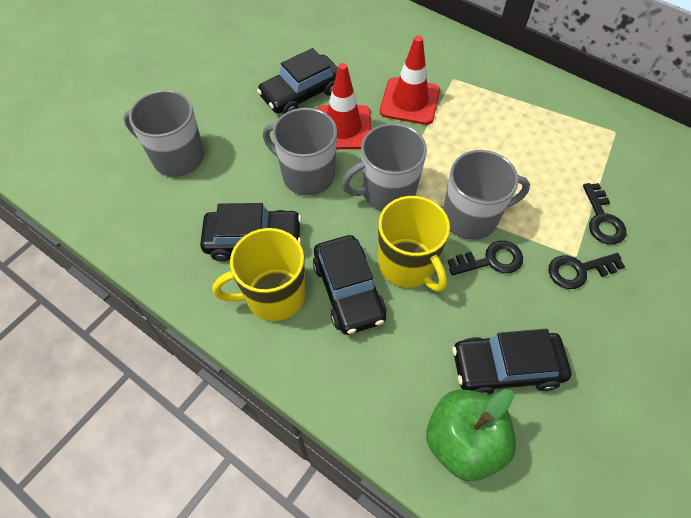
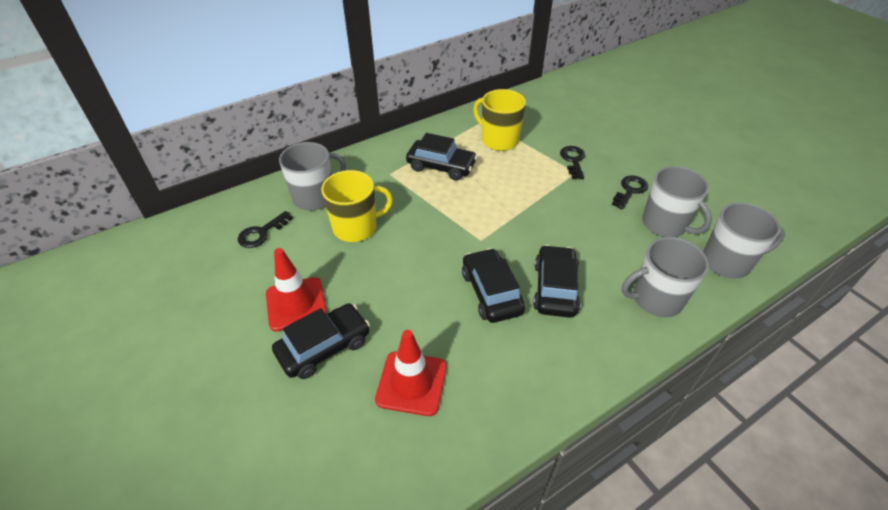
green apple: 1 -> 0

